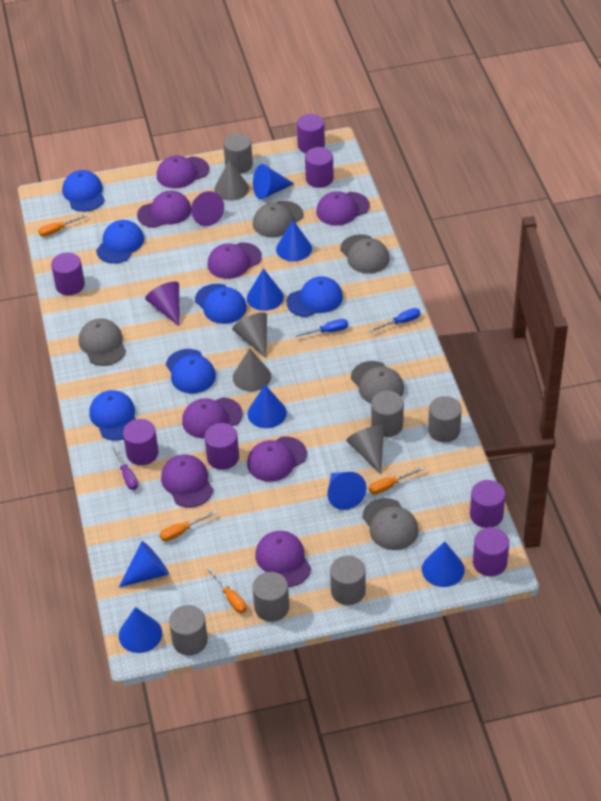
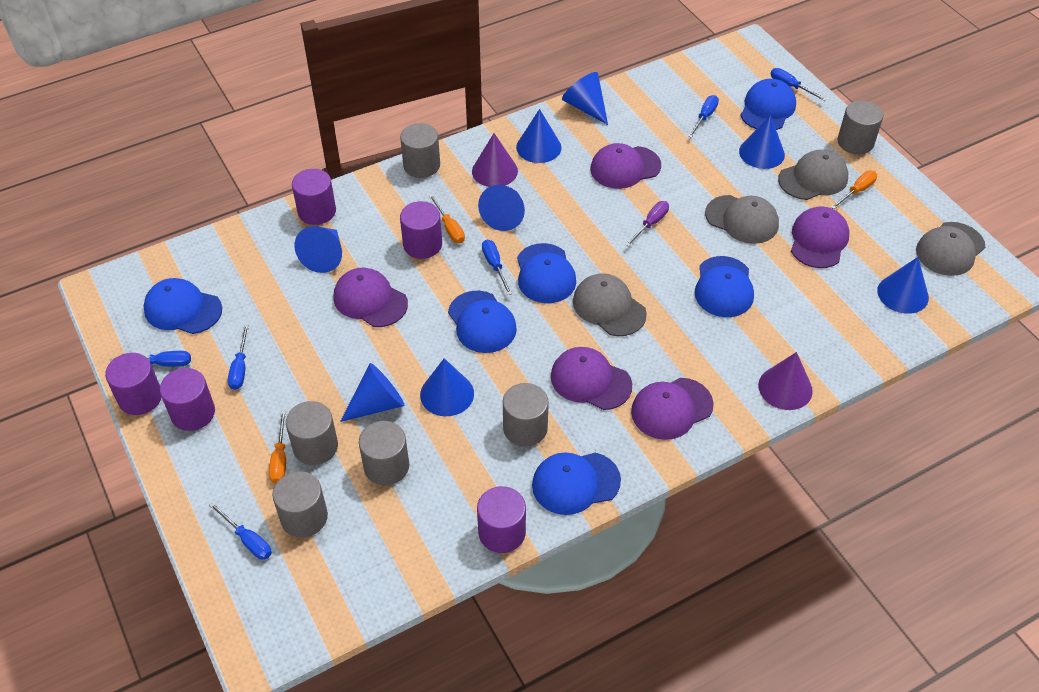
blue screwdriver: 2 -> 6
grey cap: 5 -> 4
grey cone: 4 -> 0
orange screwdriver: 4 -> 3
purple cap: 8 -> 5
purple cylinder: 7 -> 5

